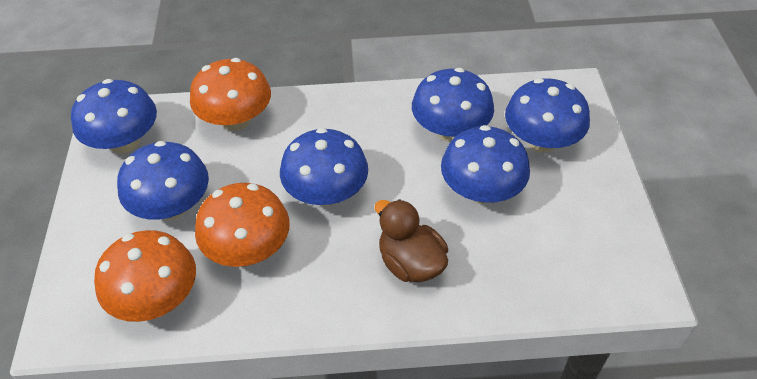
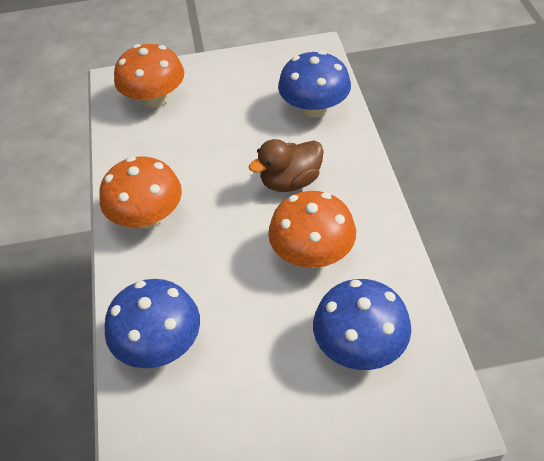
blue mushroom: 6 -> 3

